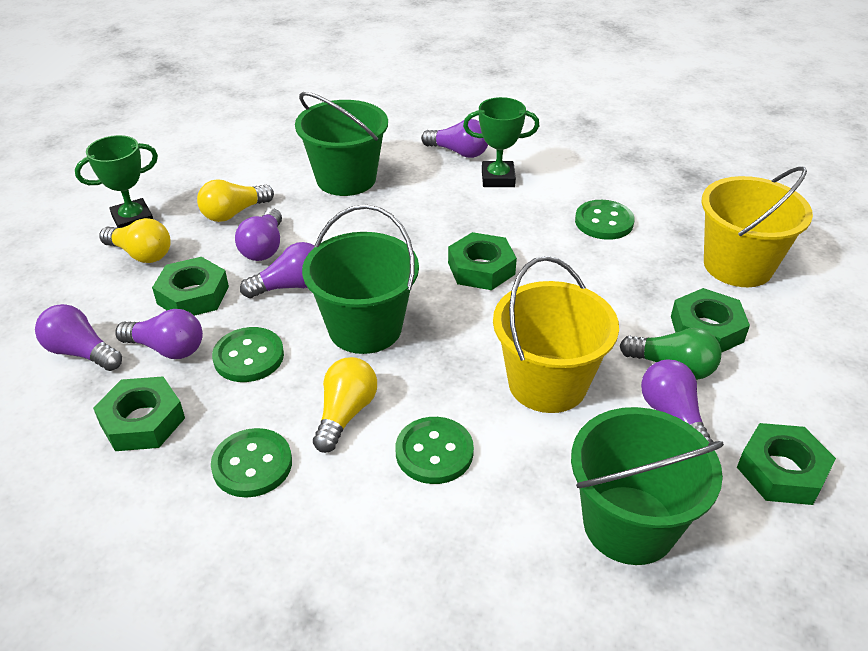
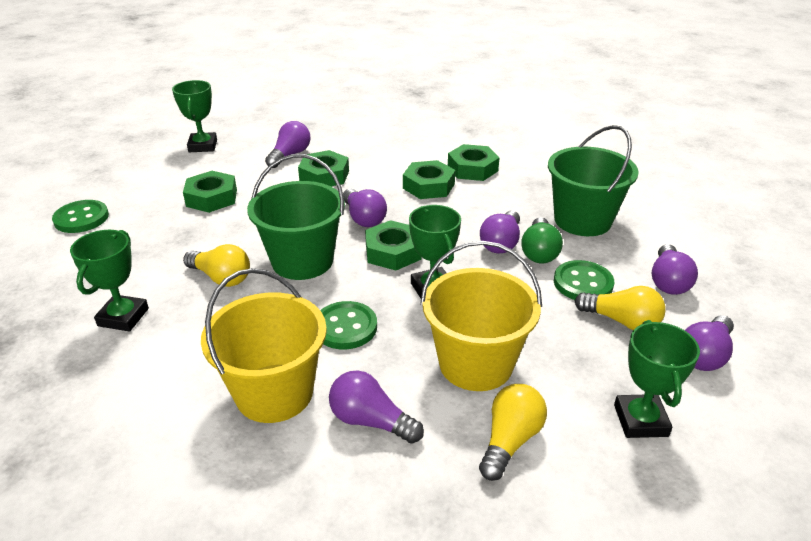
green bucket: 3 -> 2
green button: 4 -> 3
green trophy: 2 -> 4

